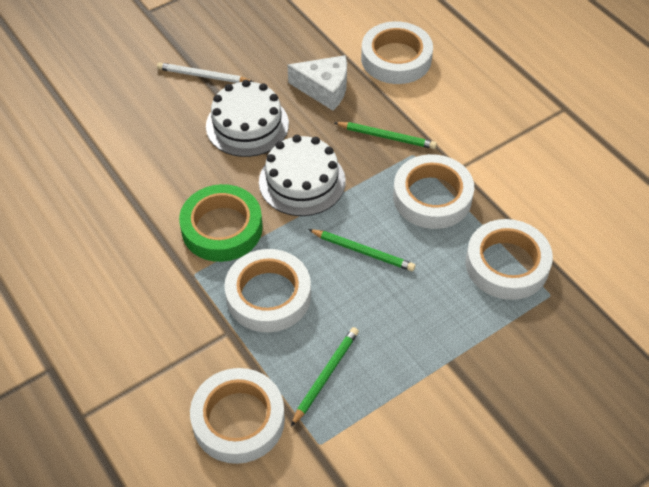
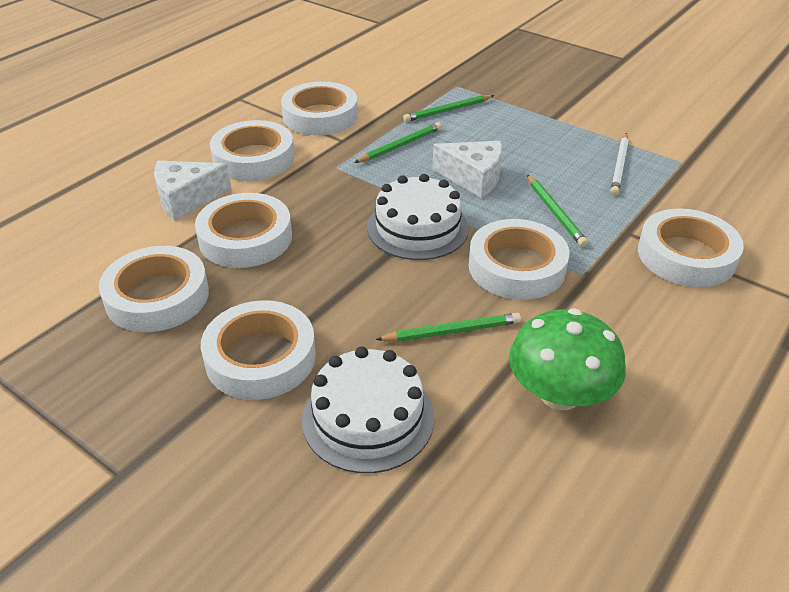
green mushroom: 0 -> 1
green pencil: 3 -> 4
green tape: 1 -> 0
white cheese: 1 -> 2
white tape: 5 -> 7

